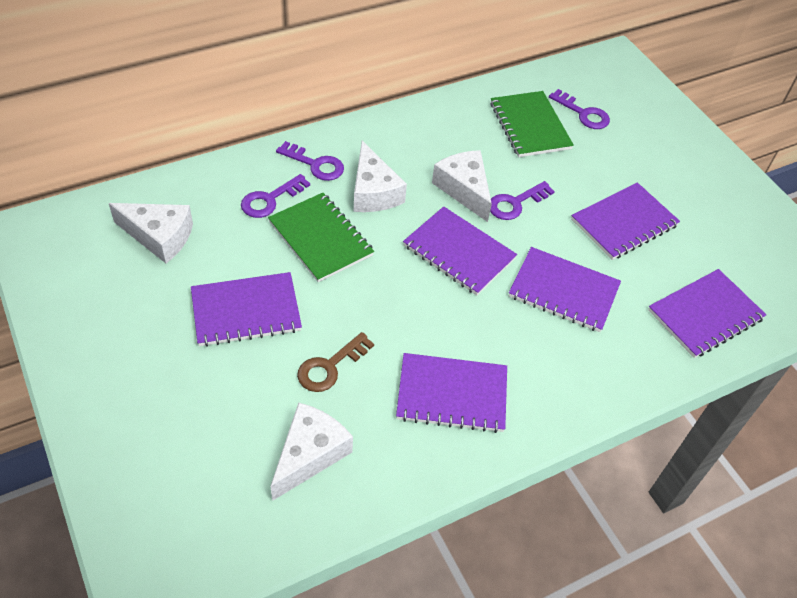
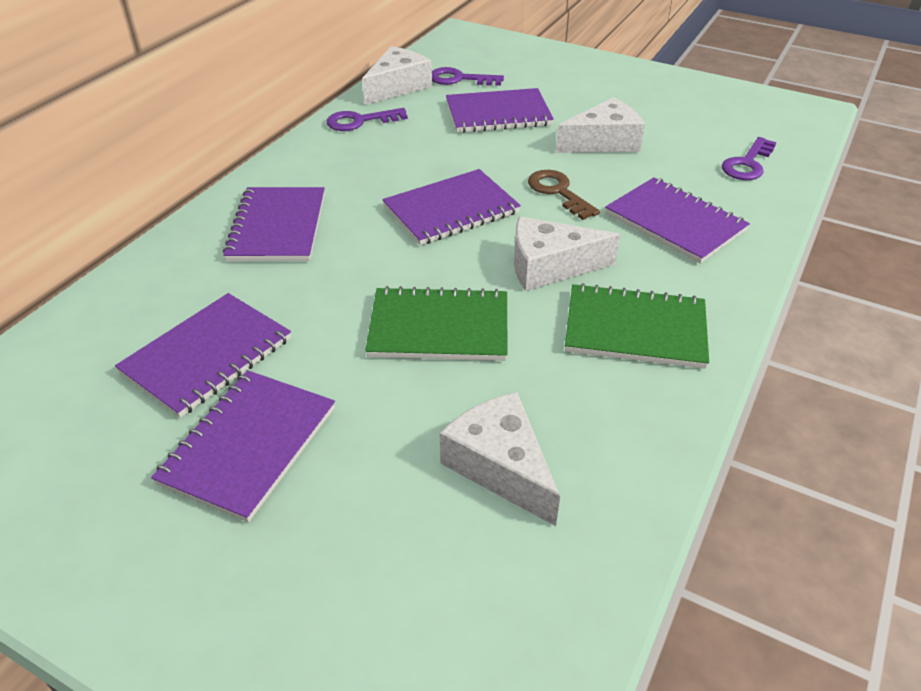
purple key: 4 -> 3

